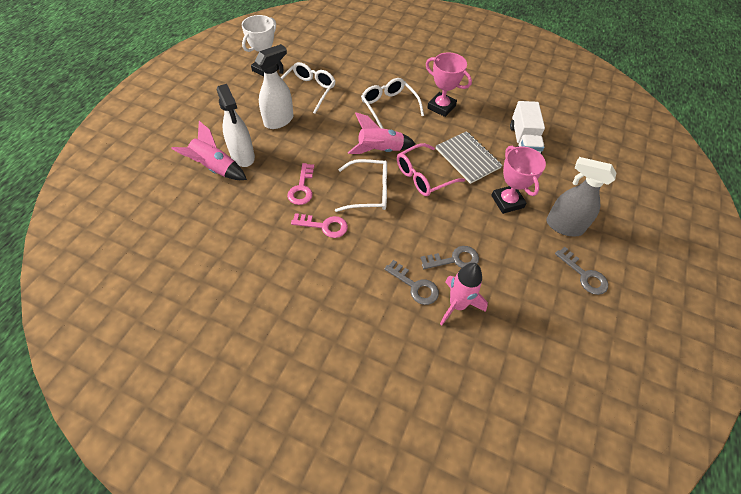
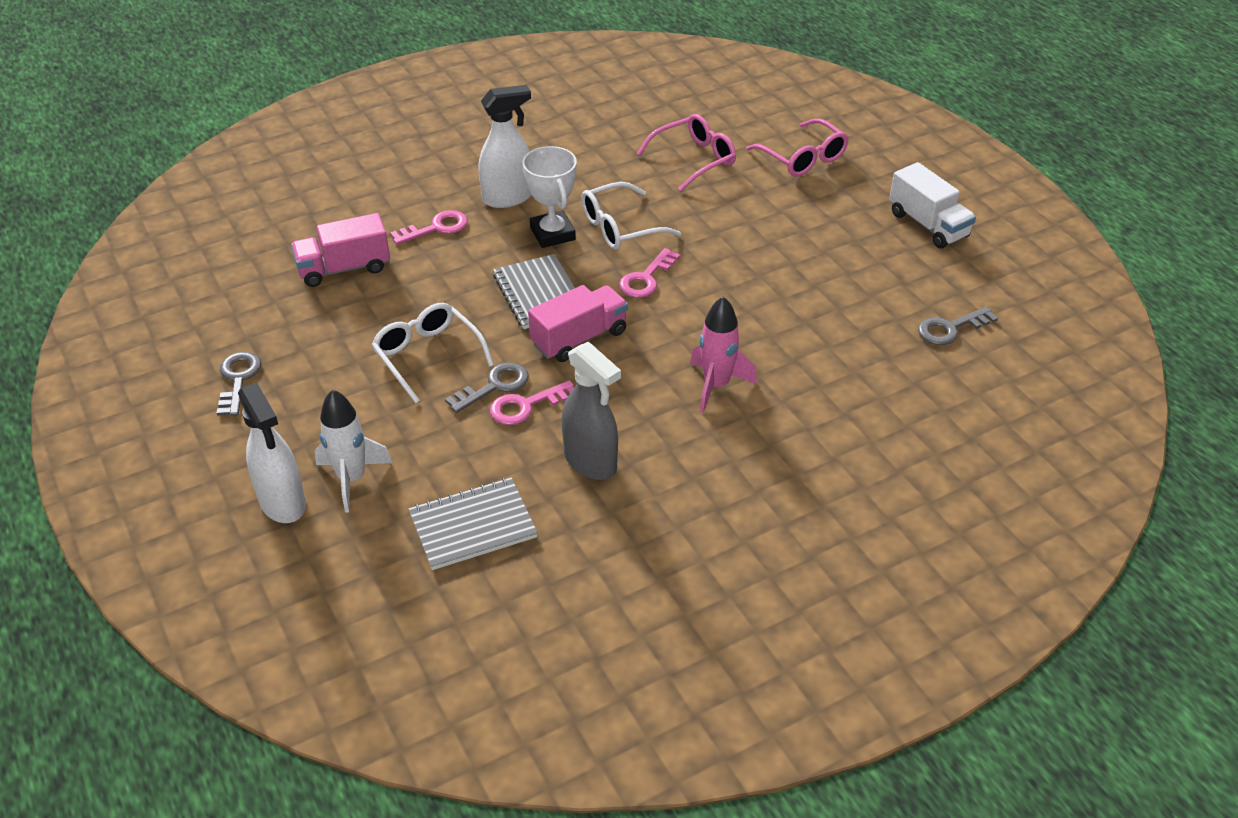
grey notebook: 1 -> 2
pink glasses: 1 -> 2
pink key: 2 -> 3
pink rocket: 3 -> 1
pink trophy: 2 -> 0
pink truck: 0 -> 2
white glasses: 3 -> 2
white rocket: 0 -> 1

